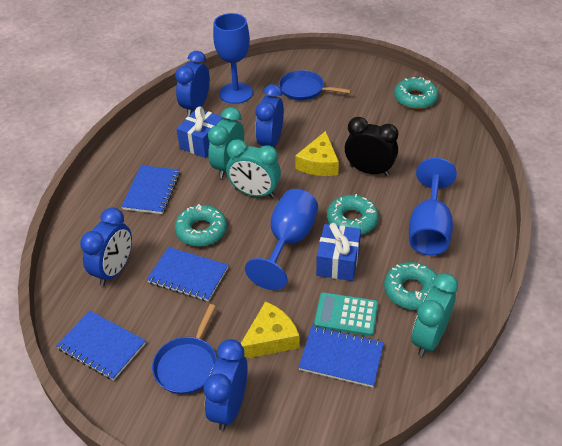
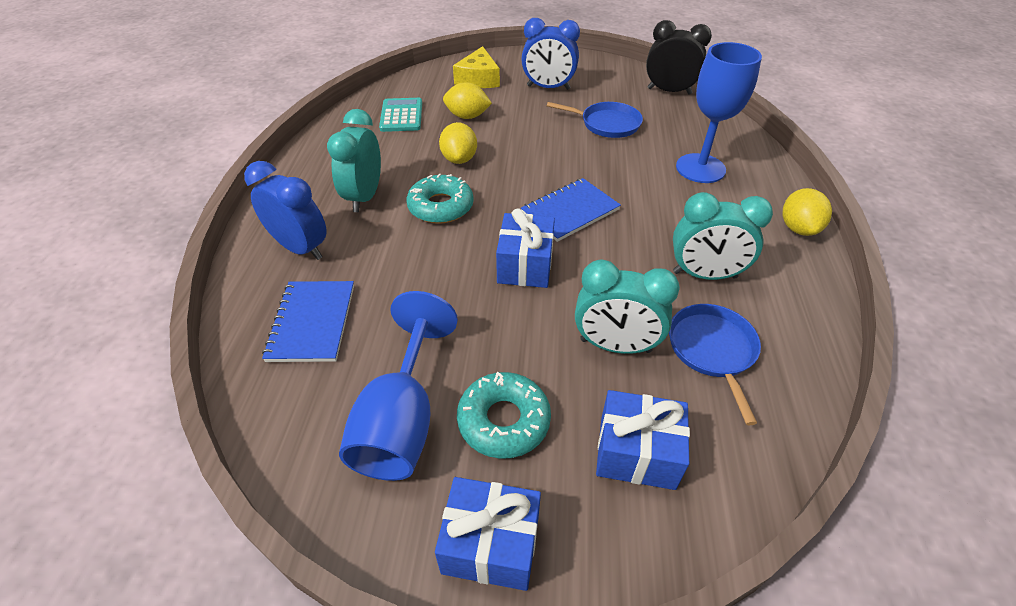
blue clock: 4 -> 2
blue gift: 2 -> 3
blue goblet: 3 -> 2
blue notebook: 4 -> 2
turquoise donut: 4 -> 2
yellow cheese: 2 -> 1
yellow lemon: 0 -> 3

